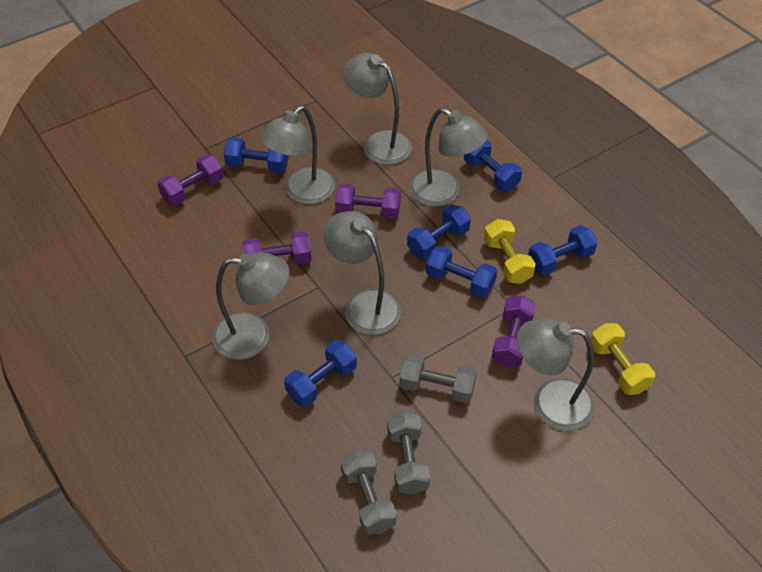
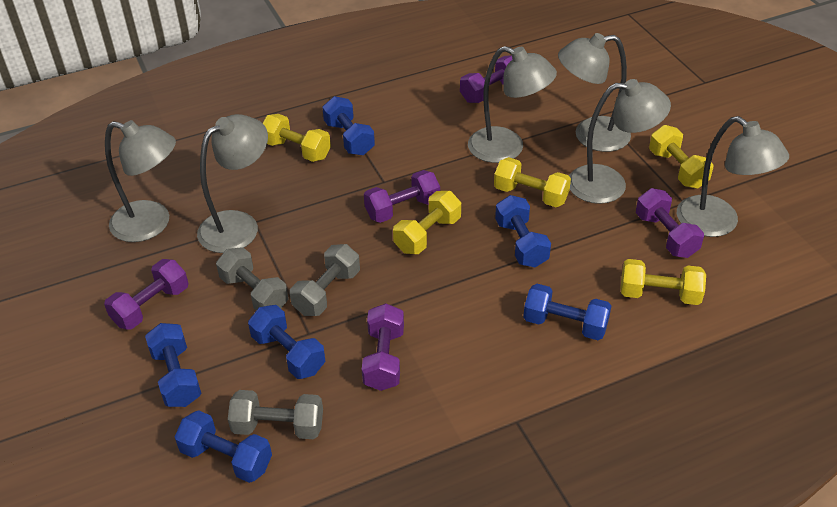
purple dumbbell: 4 -> 5
yellow dumbbell: 2 -> 5

